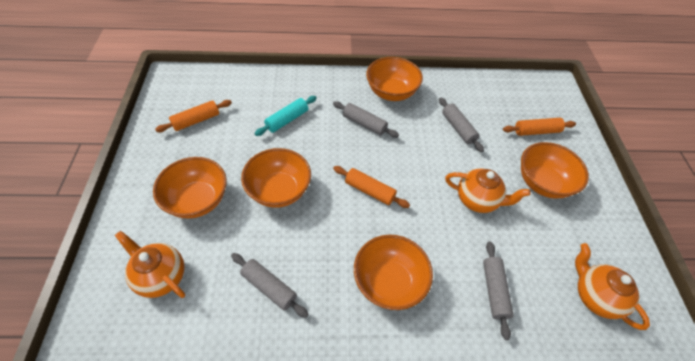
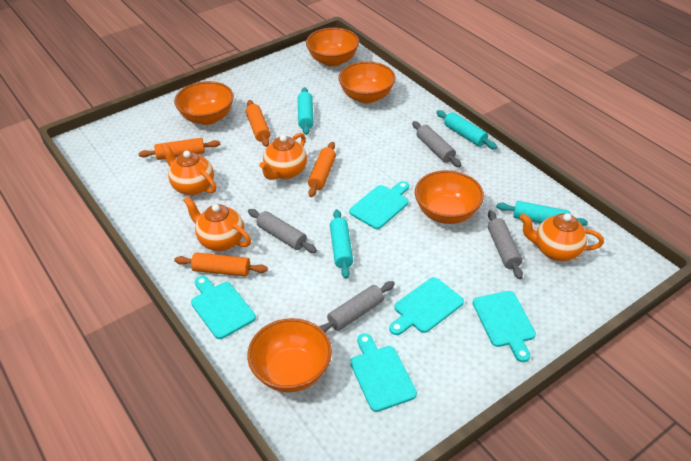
orange rolling pin: 3 -> 4
orange teapot: 3 -> 4
turquoise cutting board: 0 -> 5
turquoise rolling pin: 1 -> 4

